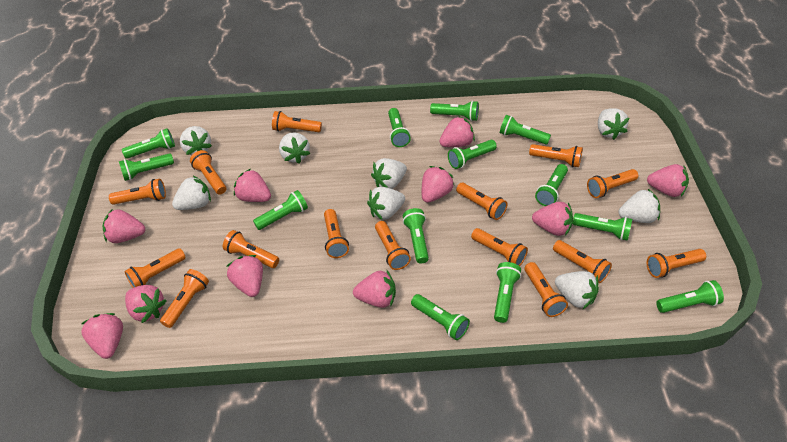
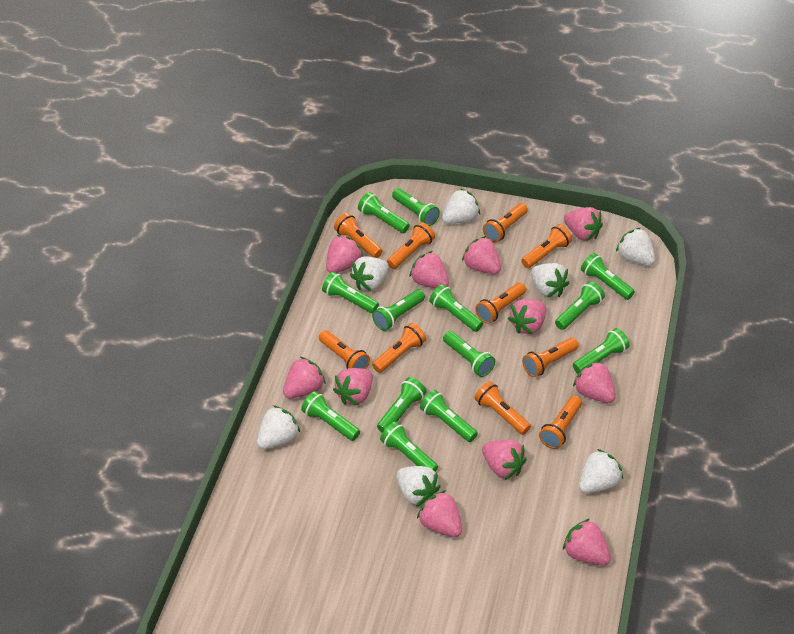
orange flashlight: 15 -> 10
pink strawberry: 10 -> 11
white strawberry: 8 -> 7

